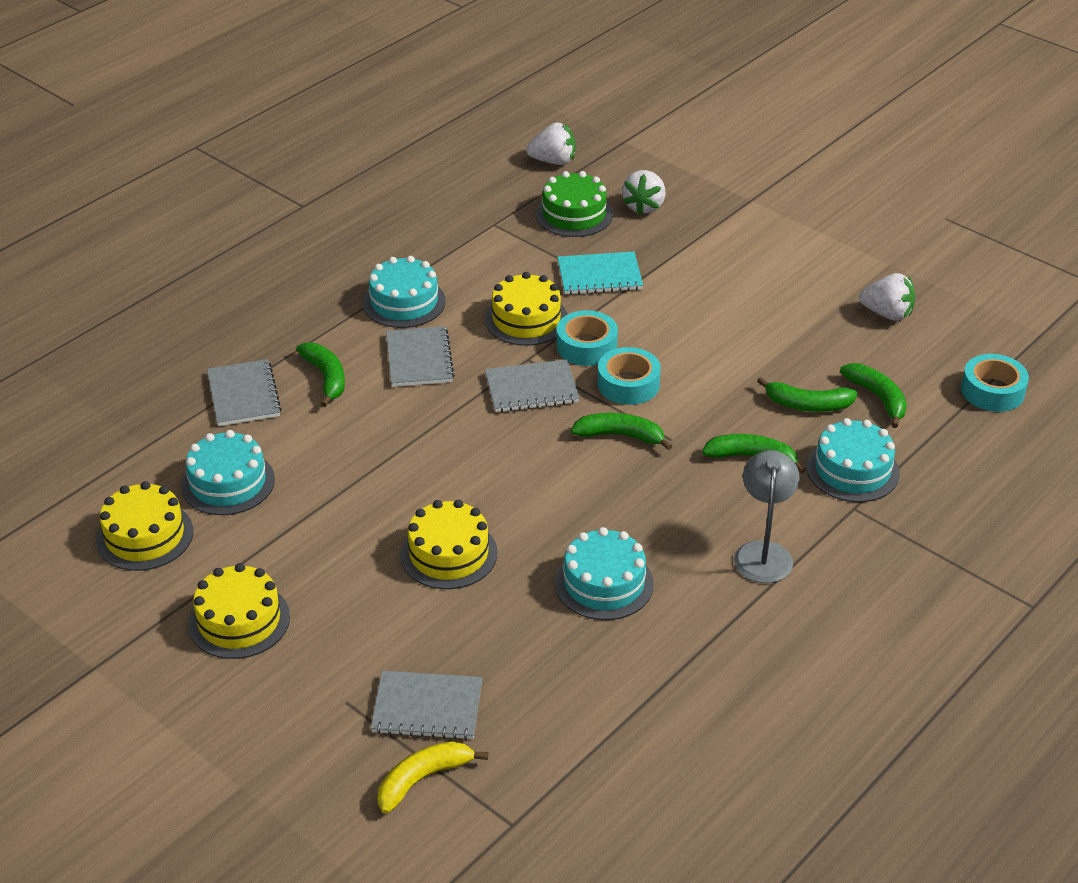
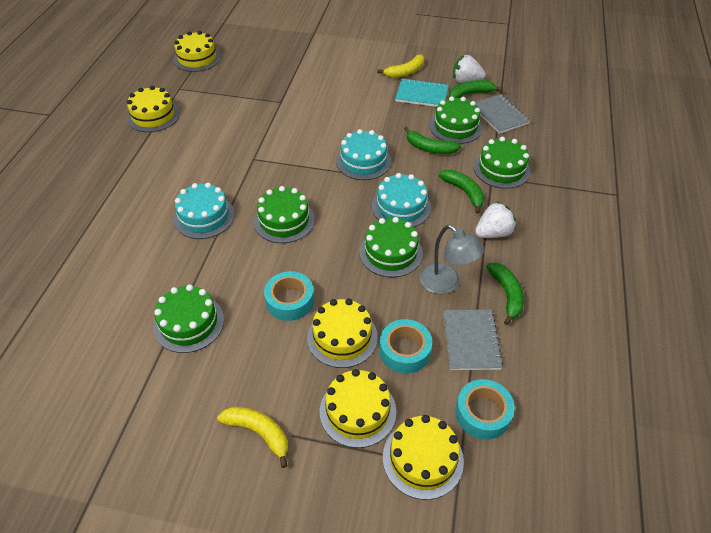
green banana: 5 -> 4
green cake: 1 -> 5
grey notebook: 4 -> 2
turquoise cake: 4 -> 3
white strawberry: 3 -> 2
yellow banana: 1 -> 2
yellow cake: 4 -> 5

